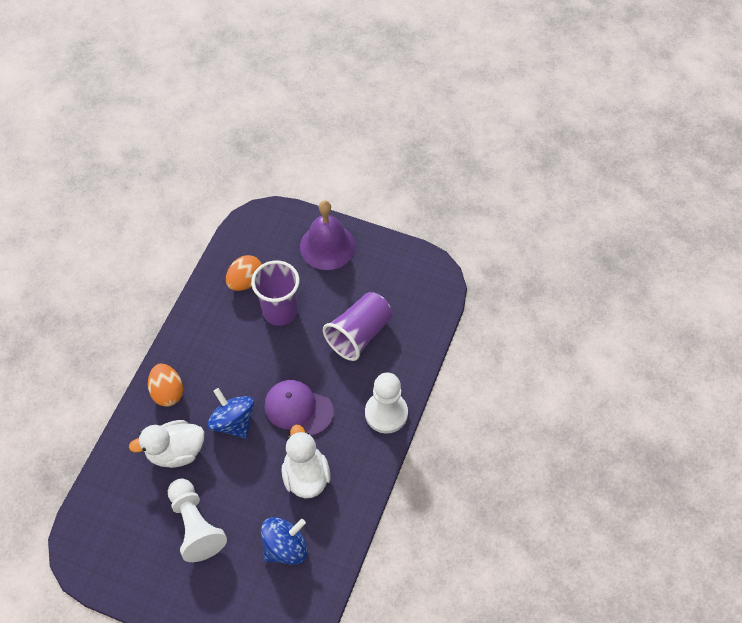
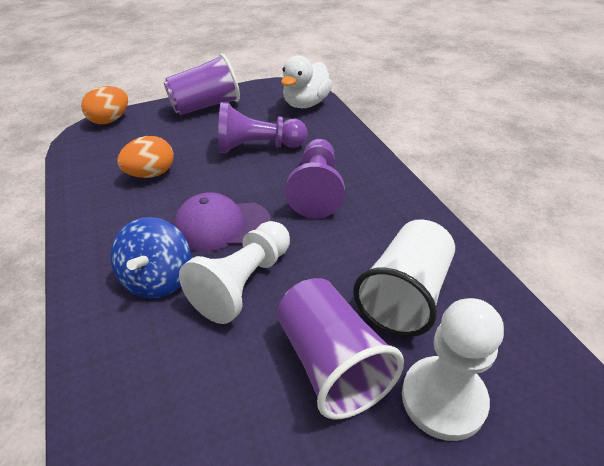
blue spinning top: 2 -> 1
purple bell: 1 -> 0
purple pawn: 0 -> 2
white cup: 0 -> 1
white duck: 2 -> 1

